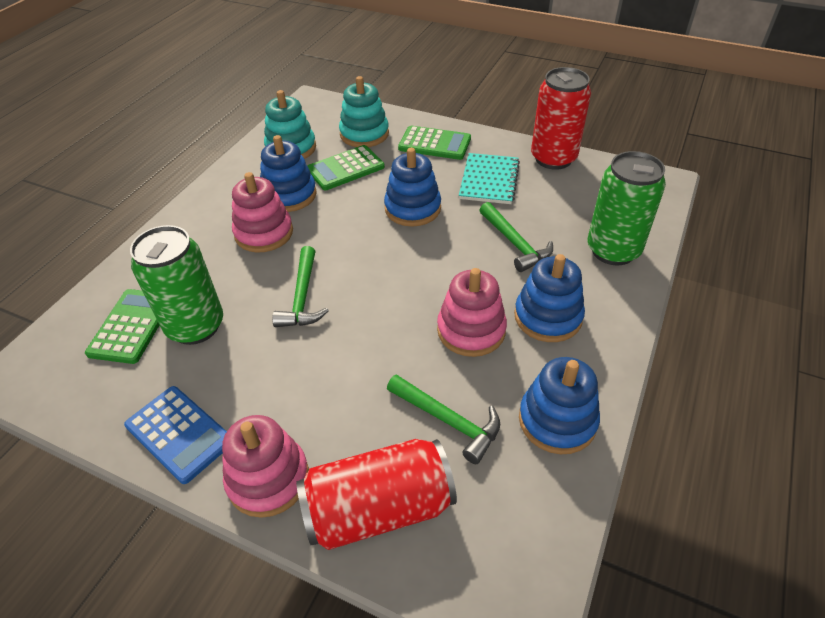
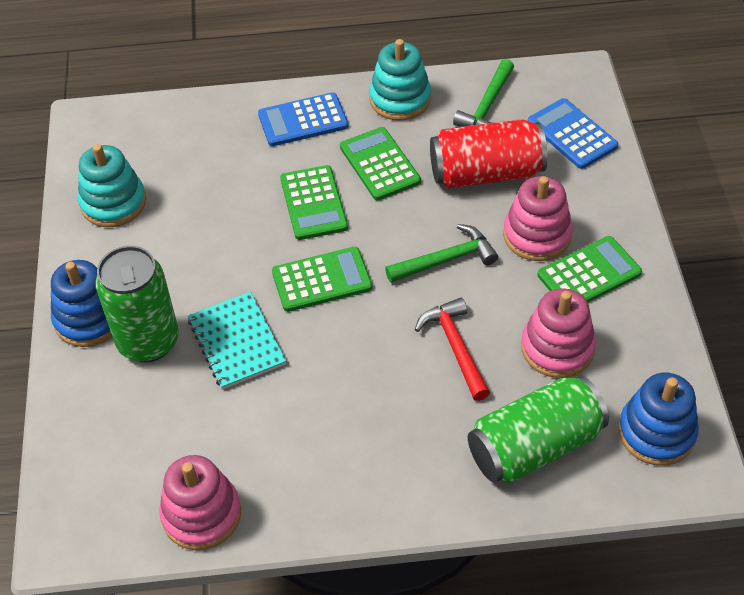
blue calculator: 1 -> 2
blue stacking toy: 4 -> 2
green calculator: 3 -> 4
green hammer: 3 -> 2
red can: 2 -> 1
red hammer: 0 -> 1

